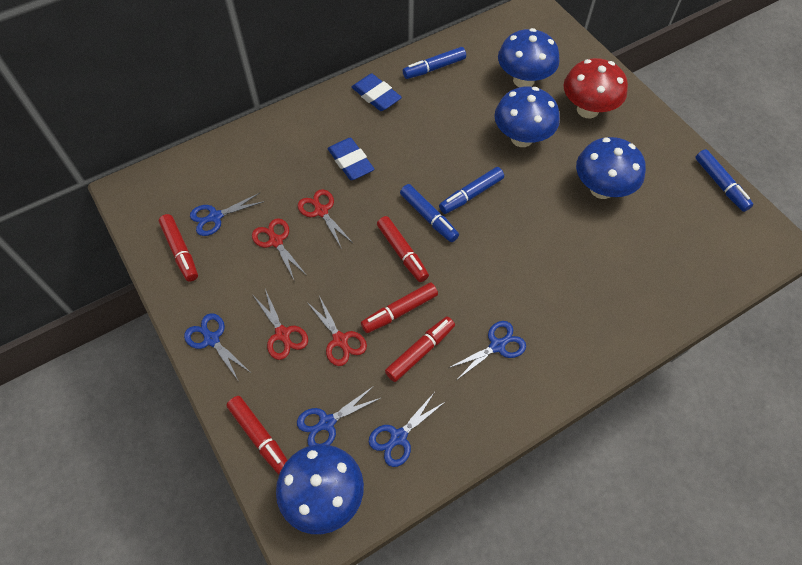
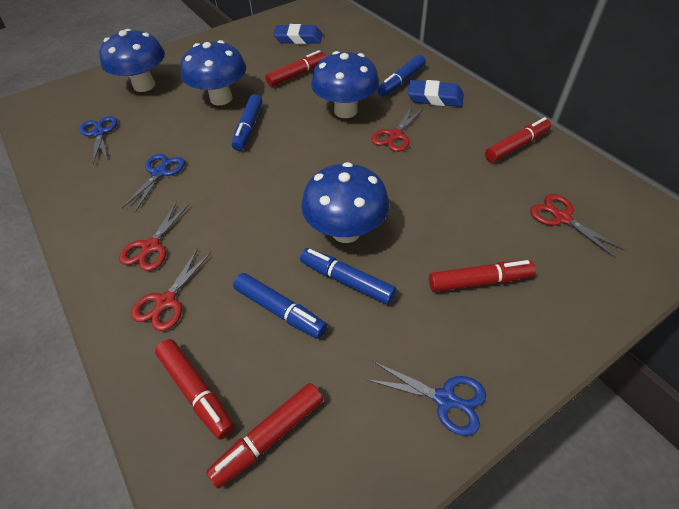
blue scissors: 5 -> 3
red mushroom: 1 -> 0

